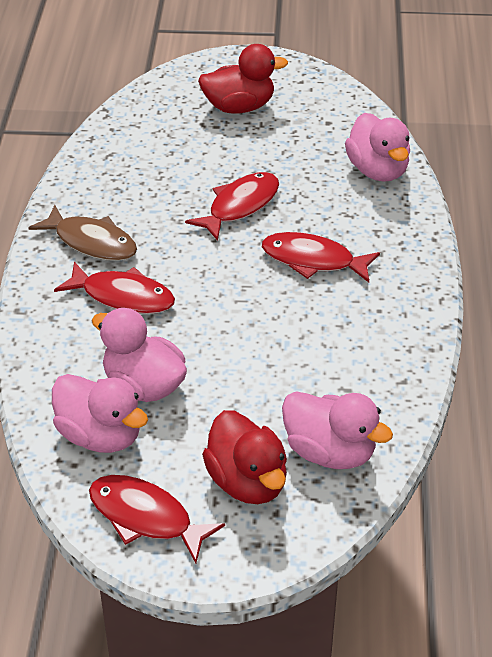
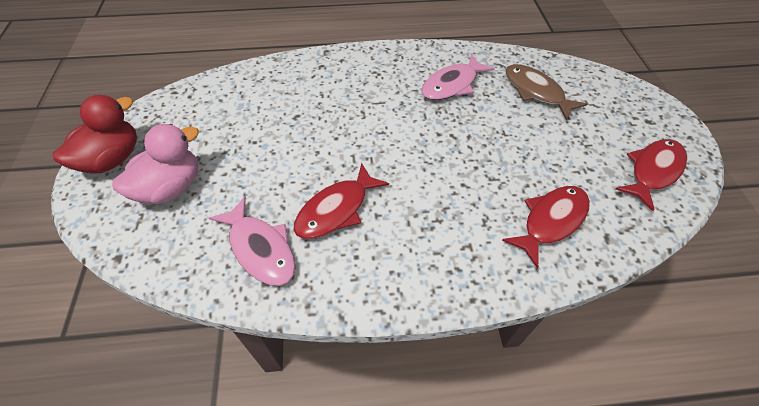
pink duck: 4 -> 1
pink fish: 0 -> 2
red duck: 2 -> 1
red fish: 4 -> 3

